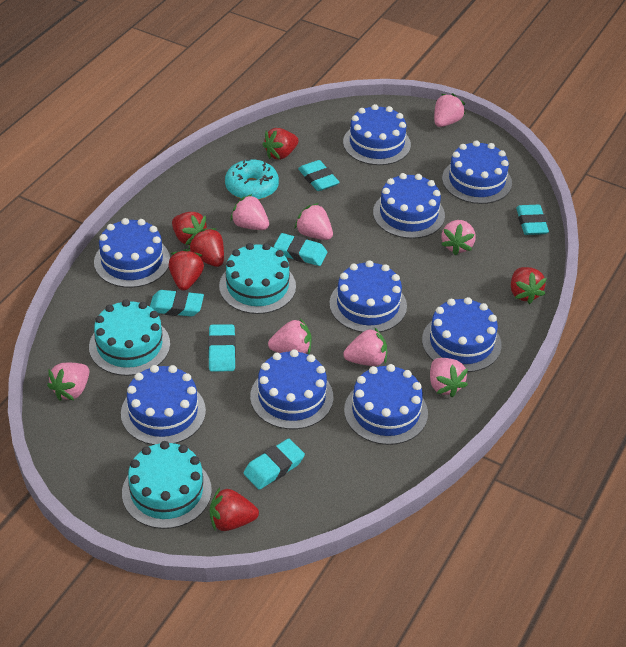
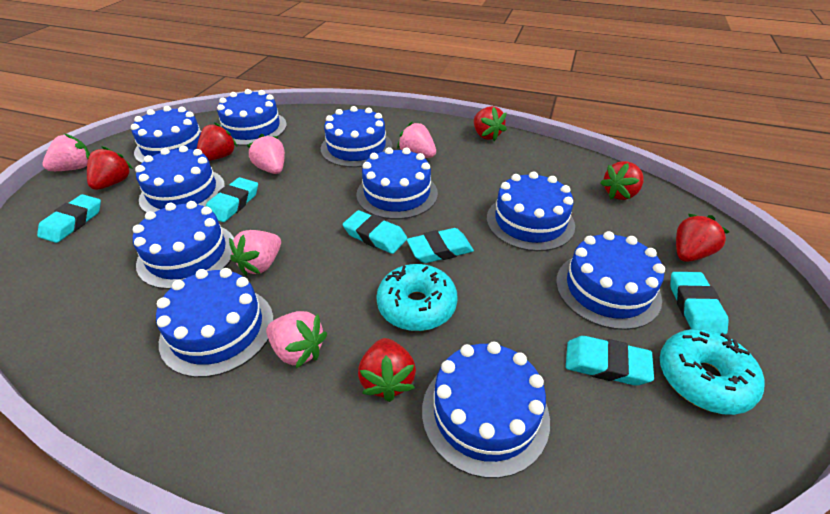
blue cake: 9 -> 10
pink strawberry: 8 -> 5
turquoise cake: 3 -> 0
turquoise donut: 1 -> 2

